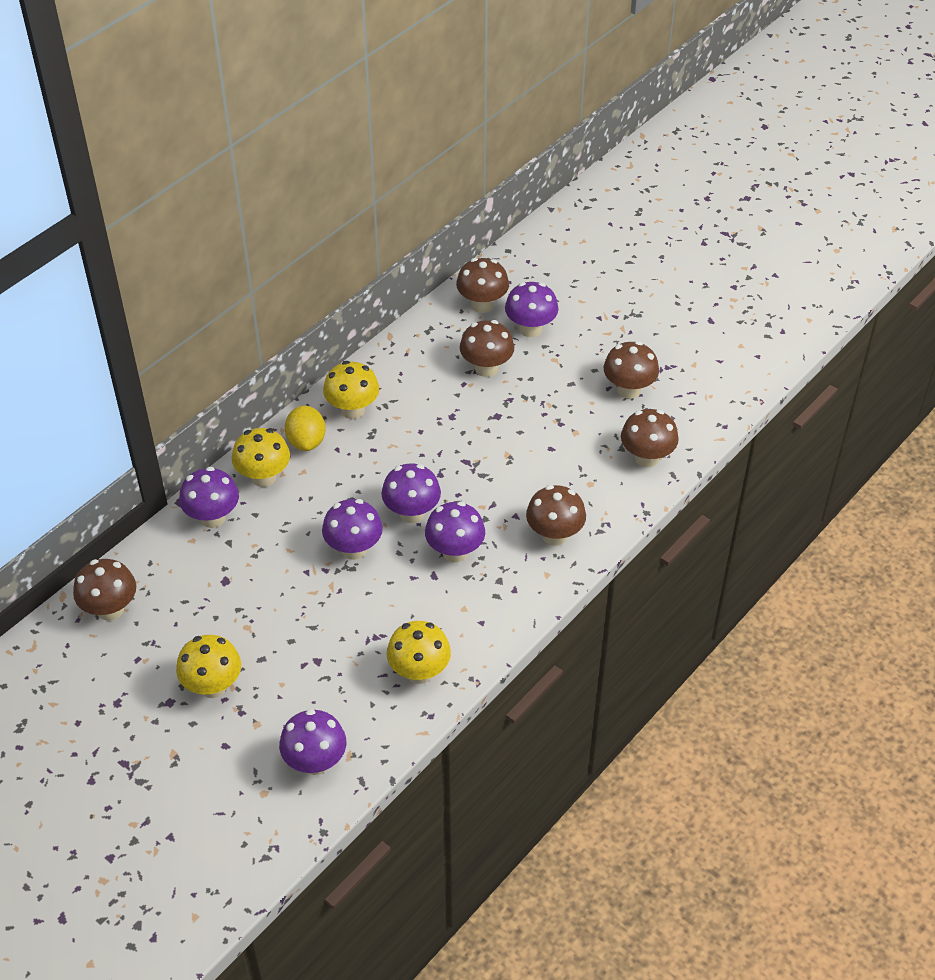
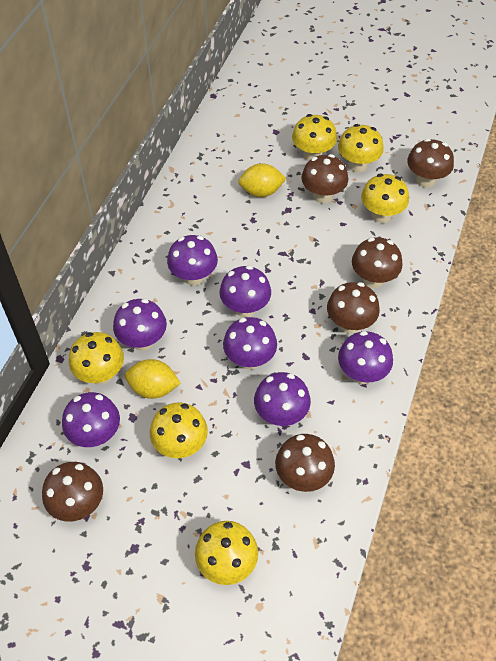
purple mushroom: 6 -> 7
yellow lemon: 1 -> 2
yellow mushroom: 4 -> 6

